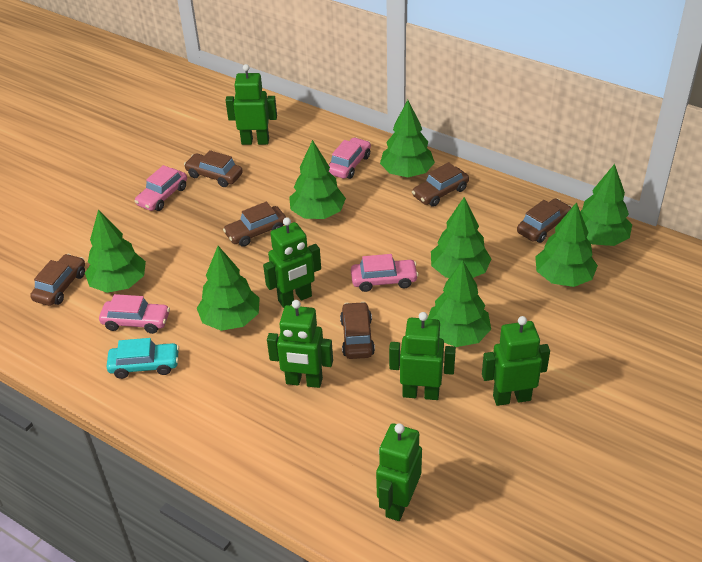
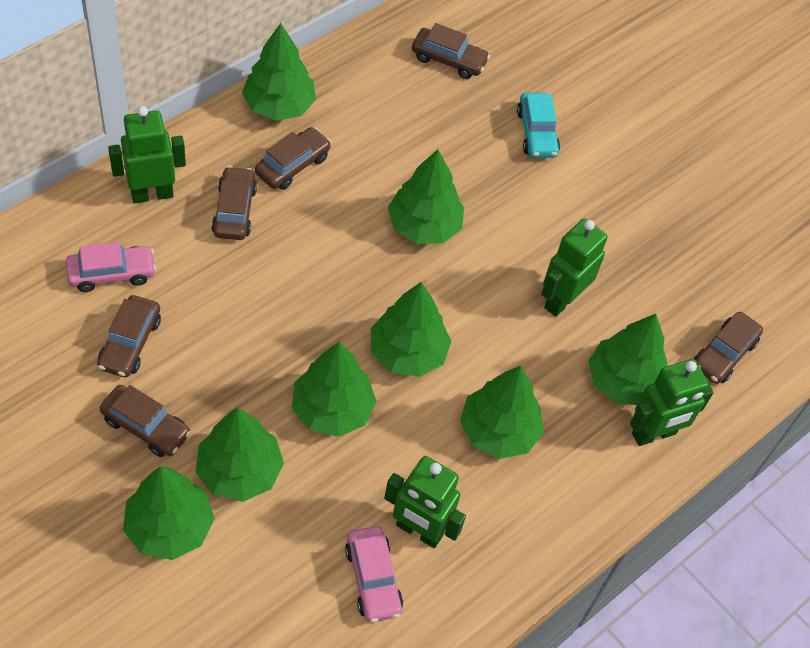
green robot: 6 -> 4
pink car: 4 -> 2

